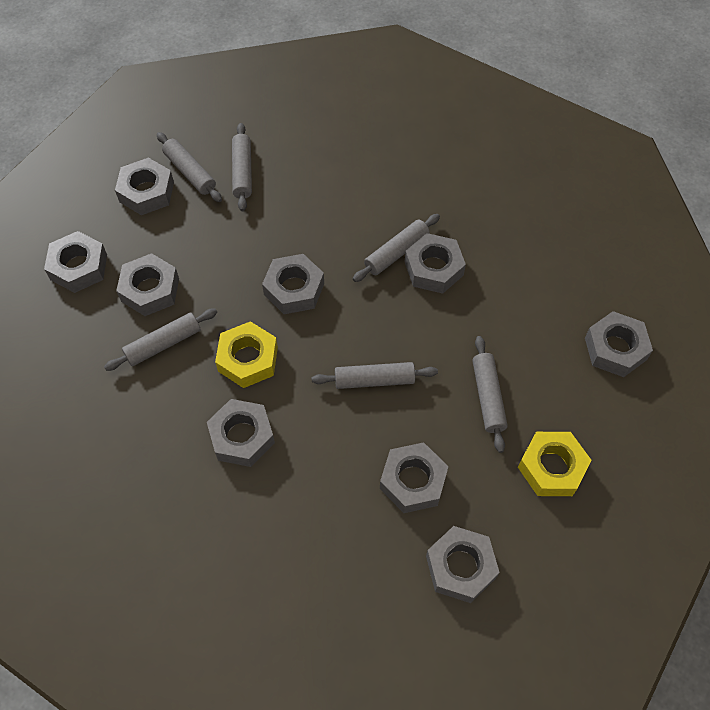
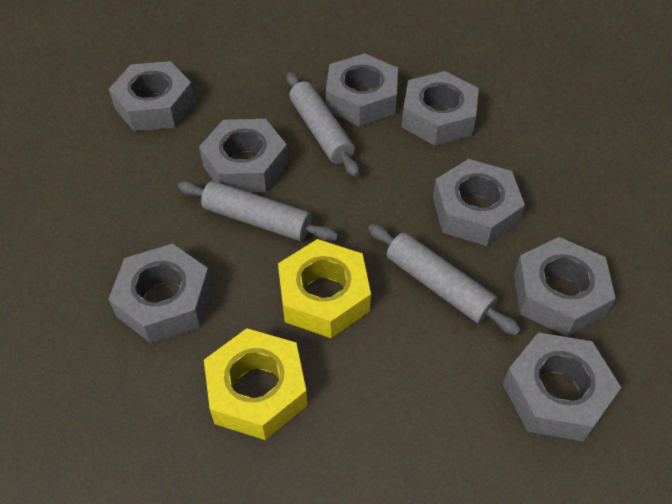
grey nut: 9 -> 8
grey rolling pin: 6 -> 3

